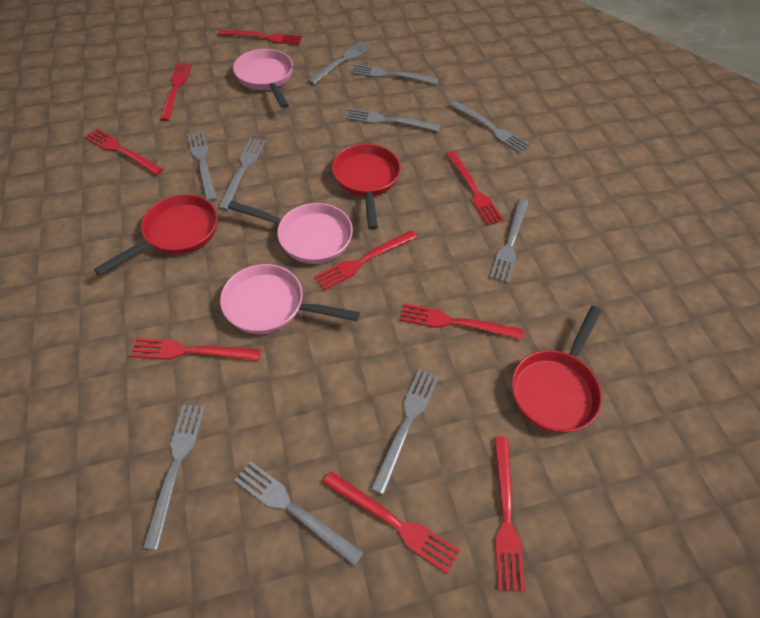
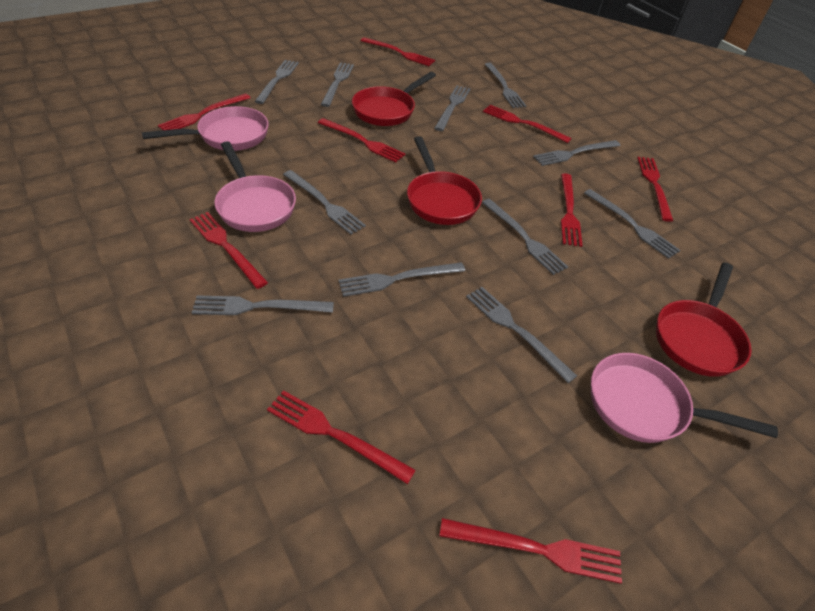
grey fork: 10 -> 11

